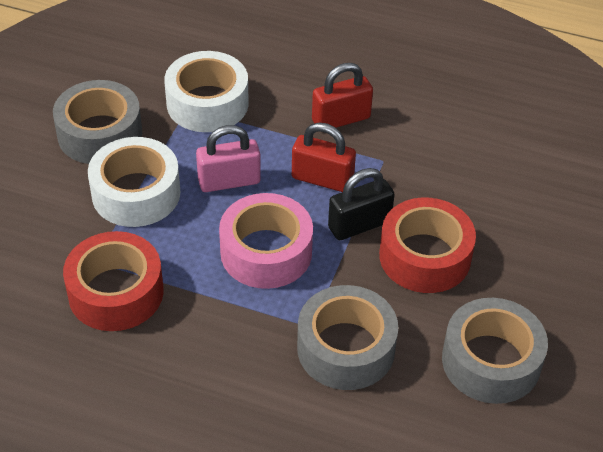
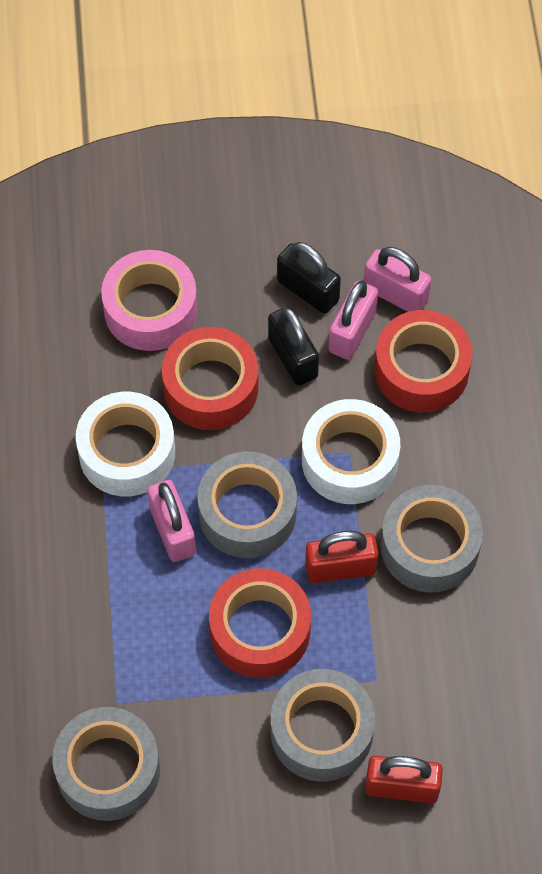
black padlock: 1 -> 2
grey tape: 3 -> 4
pink padlock: 1 -> 3
red tape: 2 -> 3

